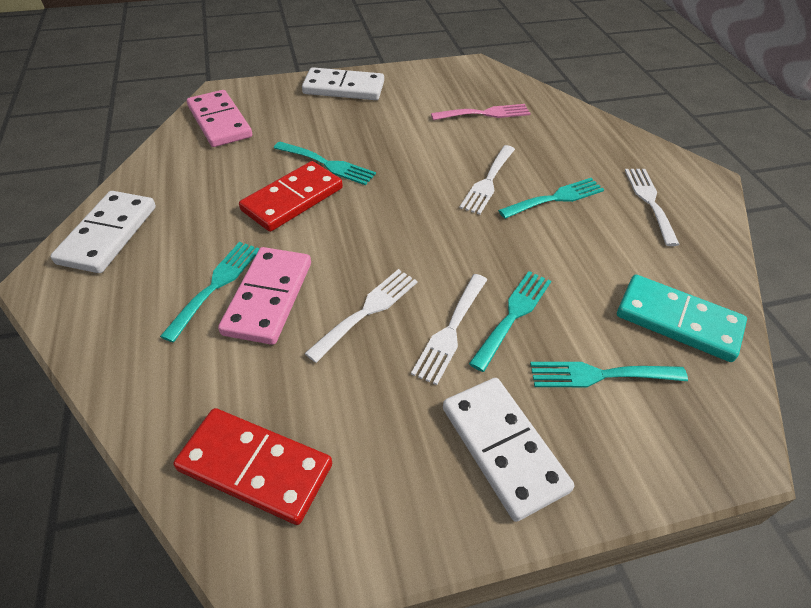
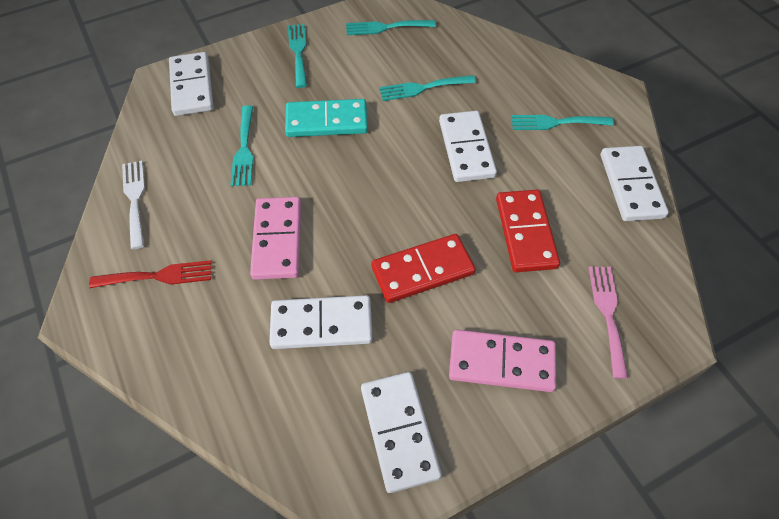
red fork: 0 -> 1
white domino: 3 -> 5
white fork: 4 -> 1

